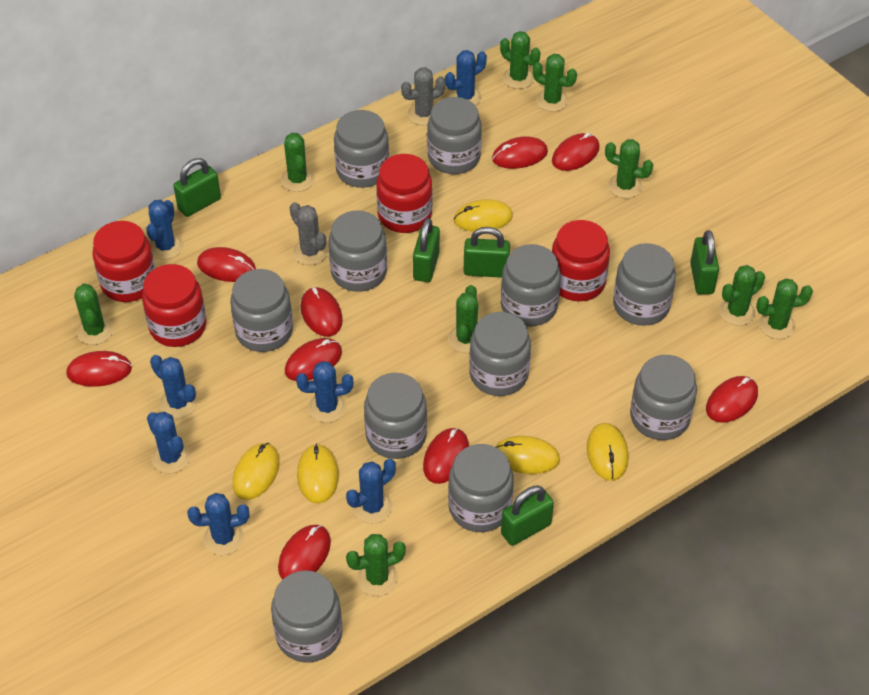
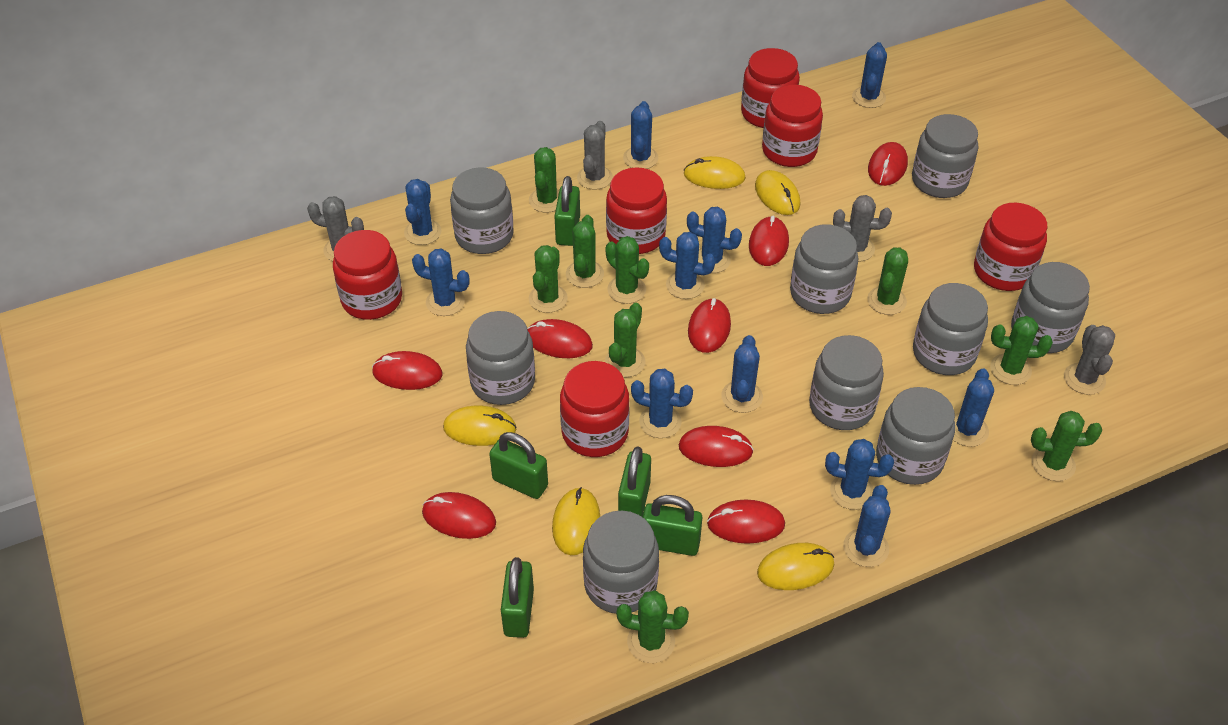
blue cactus: 7 -> 11
grey cactus: 2 -> 4
grey jar: 11 -> 9
red jar: 4 -> 6
red mouse: 9 -> 8

